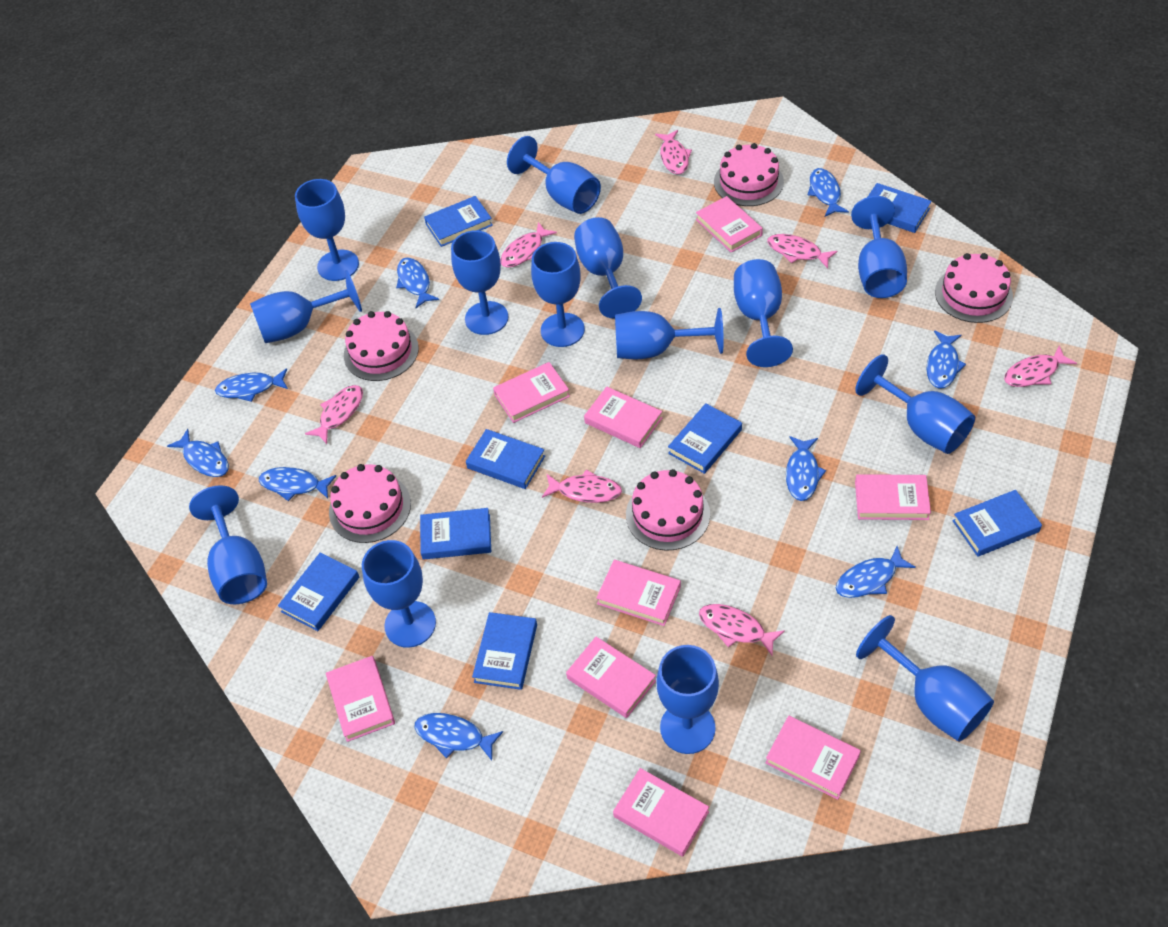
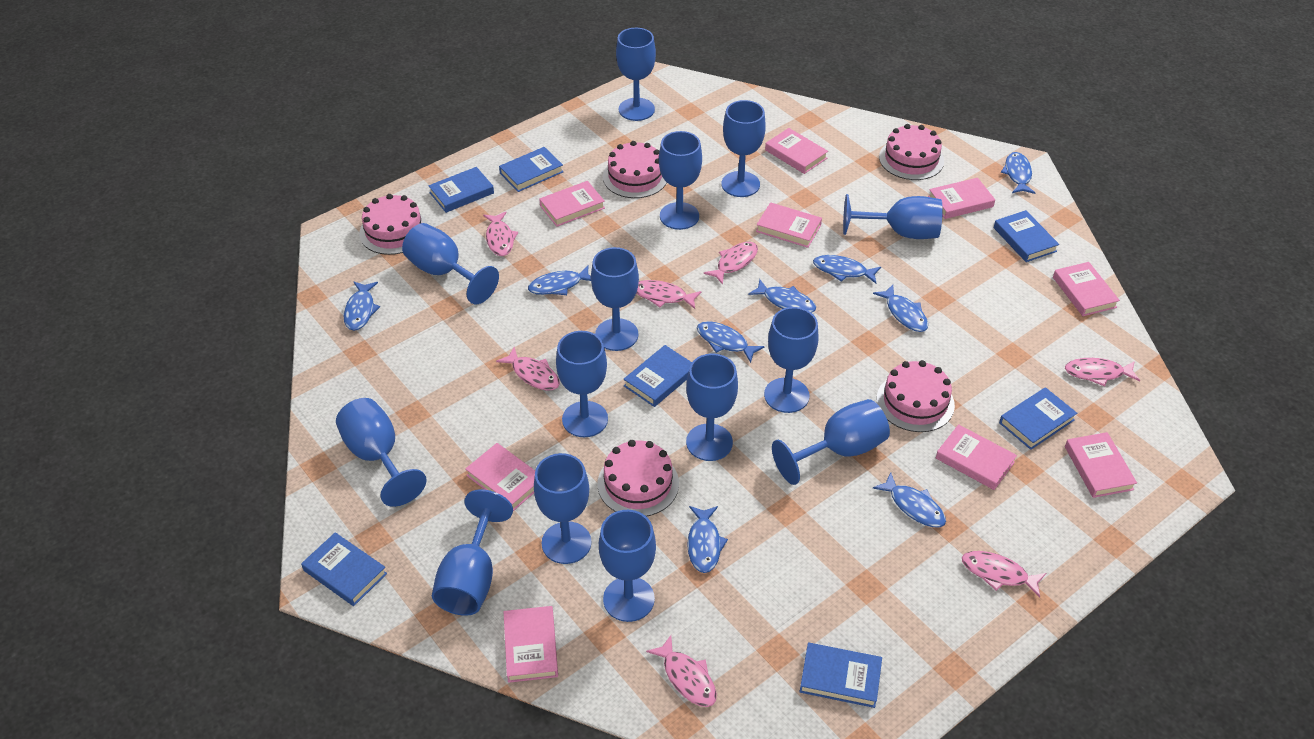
blue book: 8 -> 7

